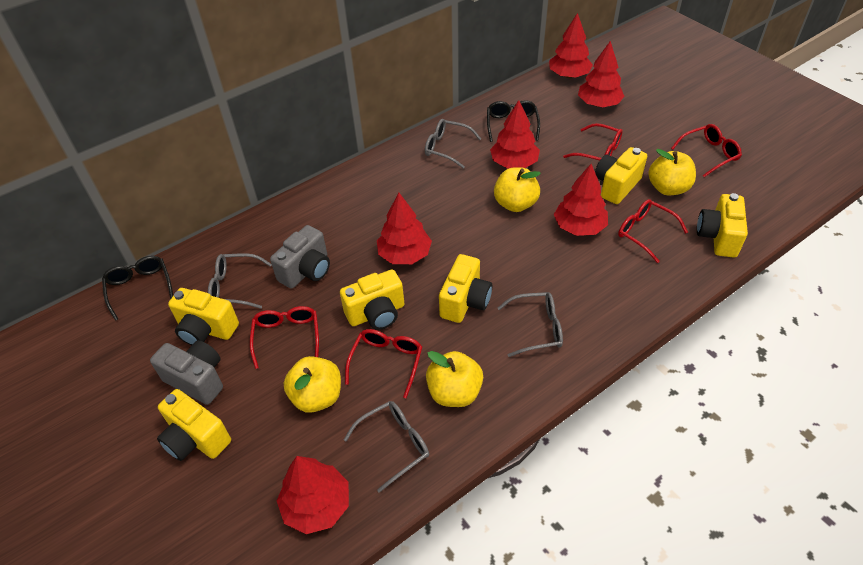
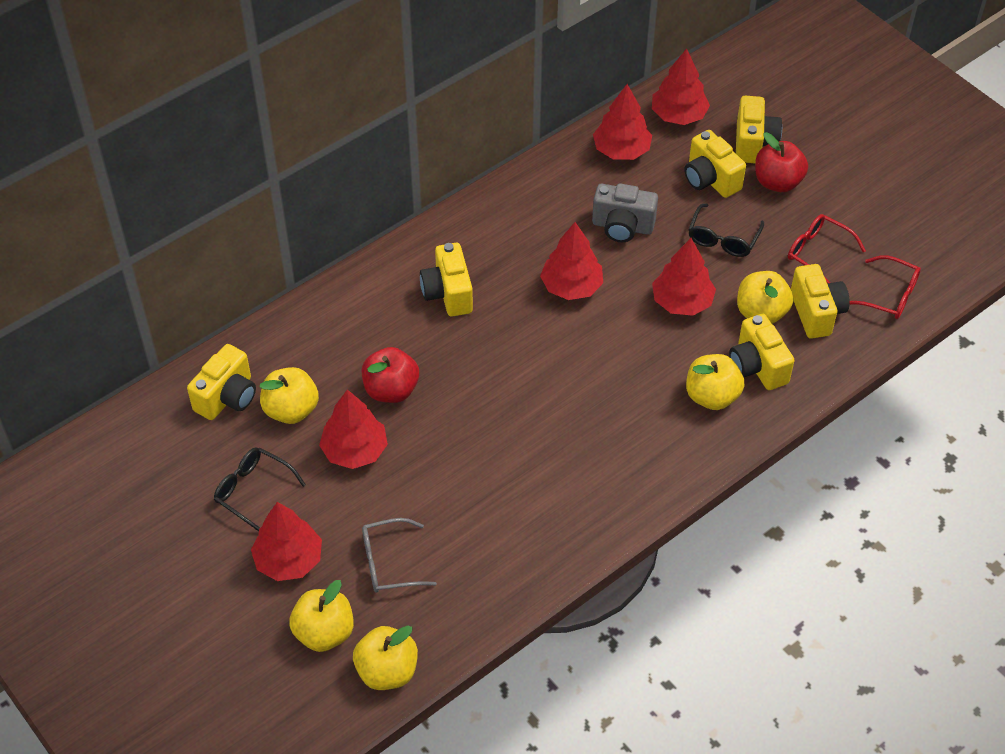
grey camera: 2 -> 1
grey glasses: 4 -> 1
red apple: 0 -> 2
red glasses: 5 -> 2
yellow apple: 4 -> 5

